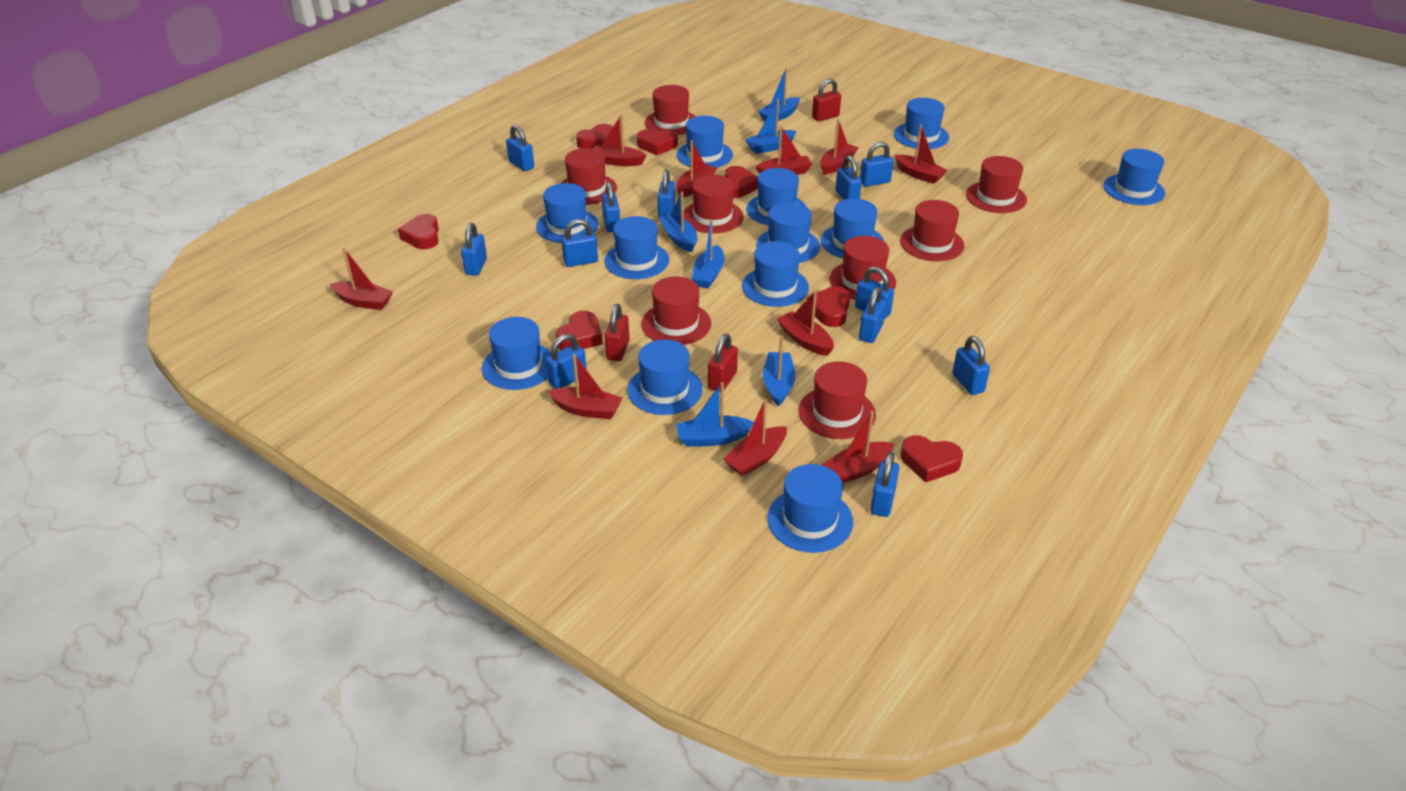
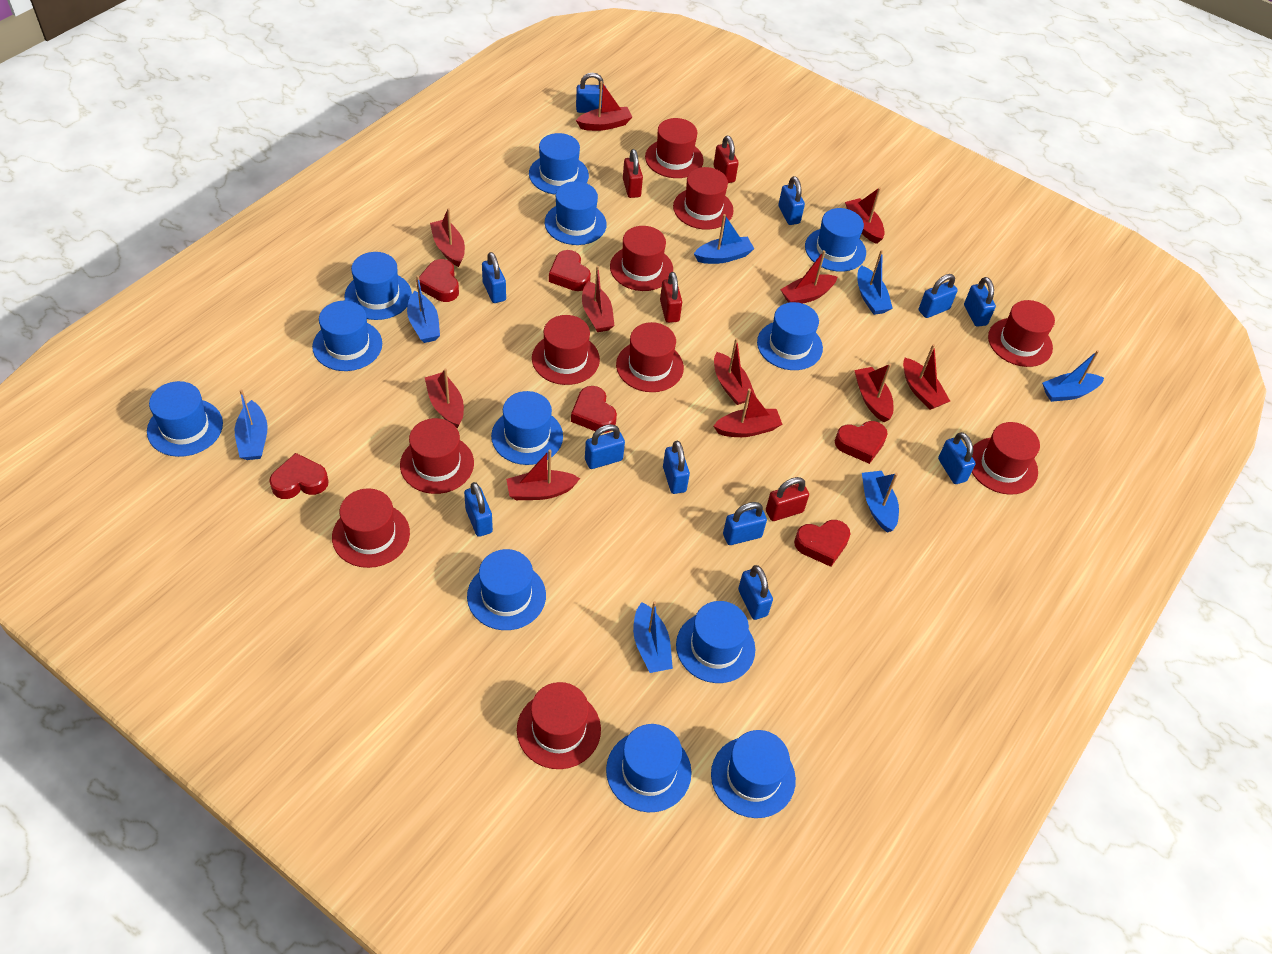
blue boat: 6 -> 7
blue padlock: 12 -> 11
red boat: 10 -> 11
red hat: 8 -> 10
red heart: 7 -> 6
red padlock: 3 -> 4

